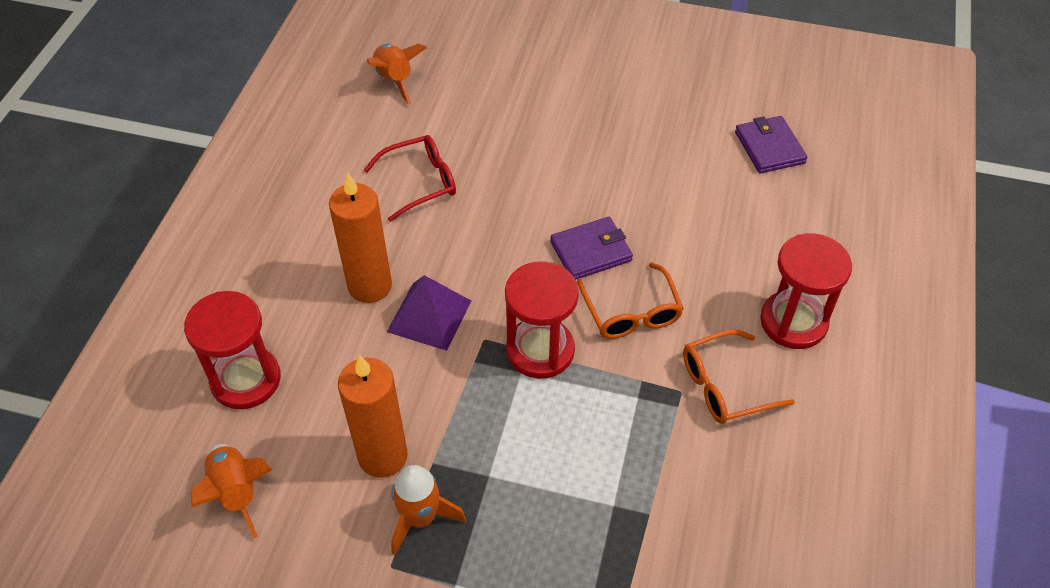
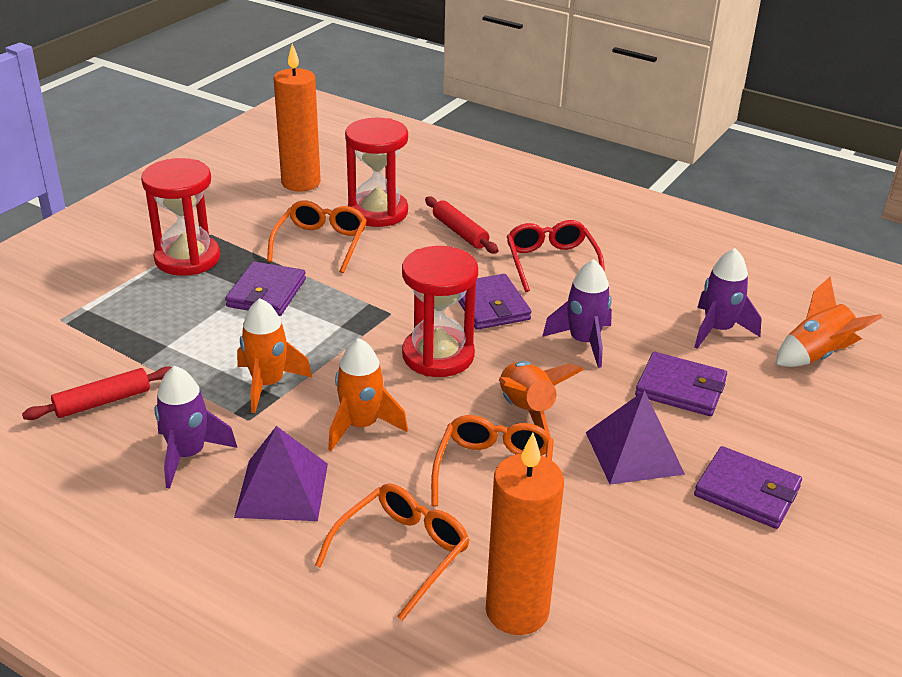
orange glasses: 2 -> 3
orange rocket: 3 -> 4
purple pyramid: 1 -> 2
purple rocket: 0 -> 3
purple wallet: 2 -> 4
red rolling pin: 0 -> 2

